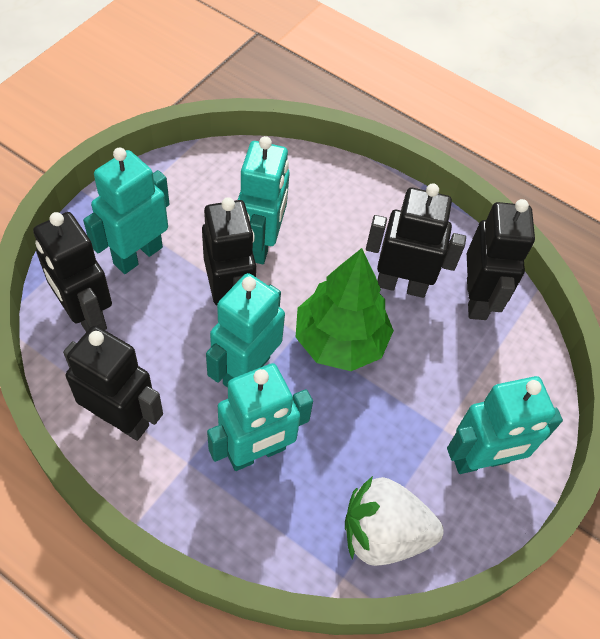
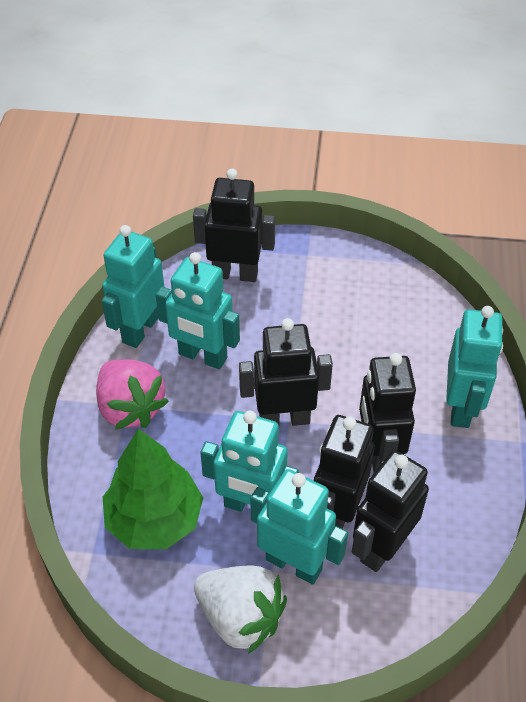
pink strawberry: 0 -> 1

